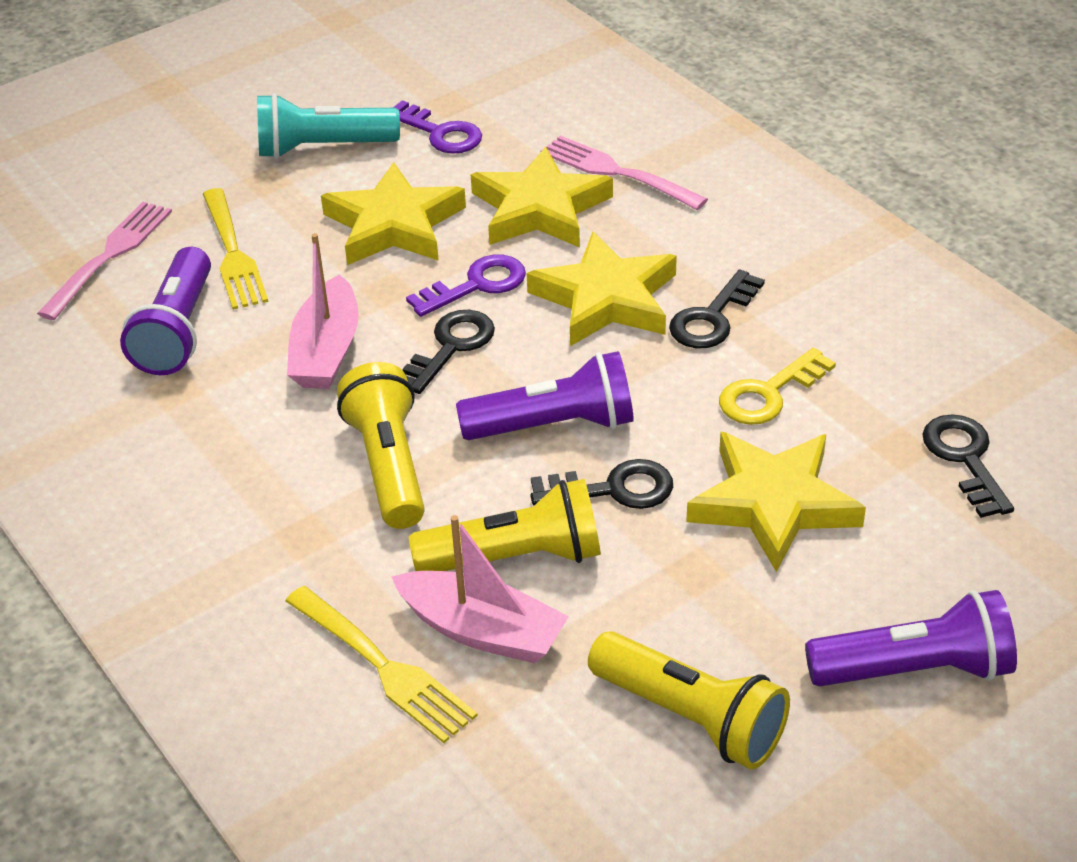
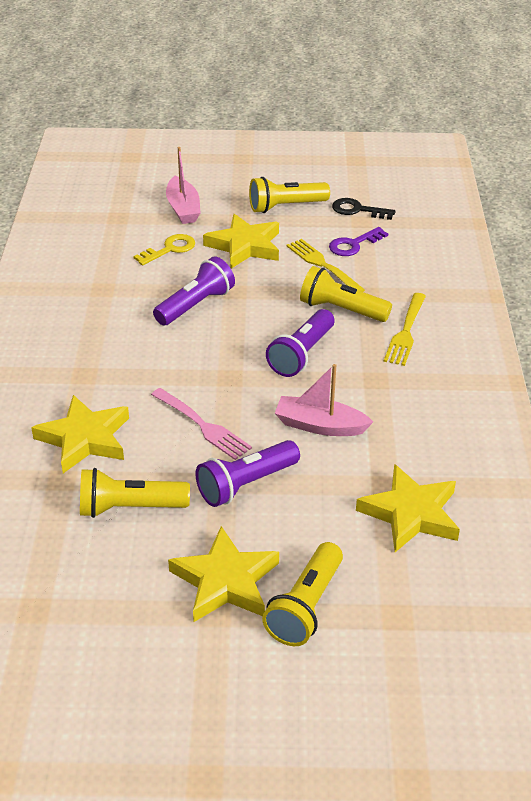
black key: 4 -> 1
pink fork: 2 -> 1
purple key: 2 -> 1
turquoise flashlight: 1 -> 0
yellow flashlight: 3 -> 4

